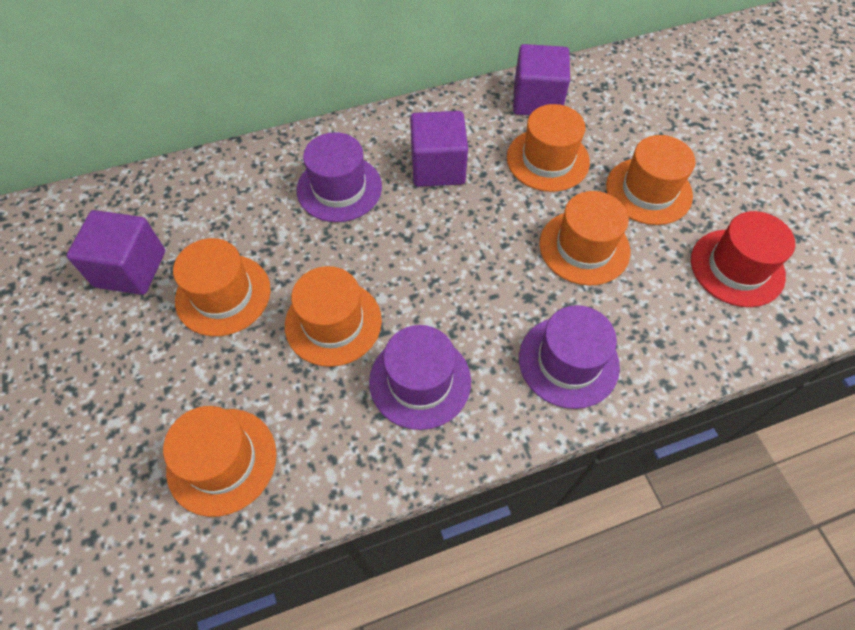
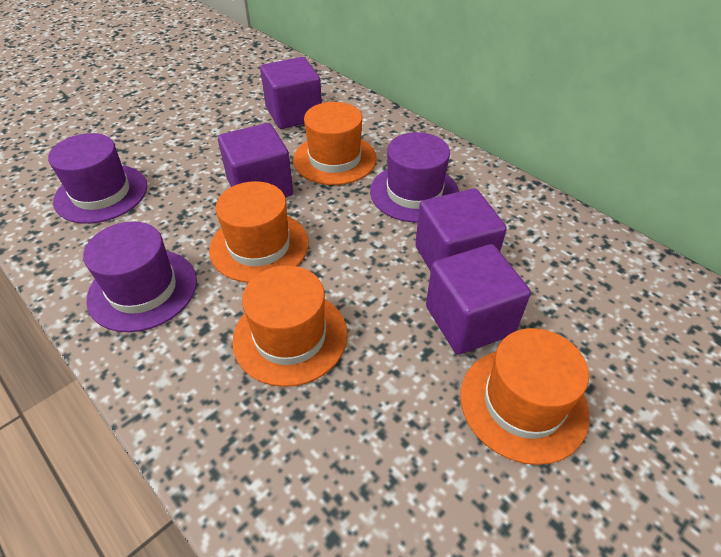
orange hat: 6 -> 4
purple cube: 3 -> 4
red hat: 1 -> 0

